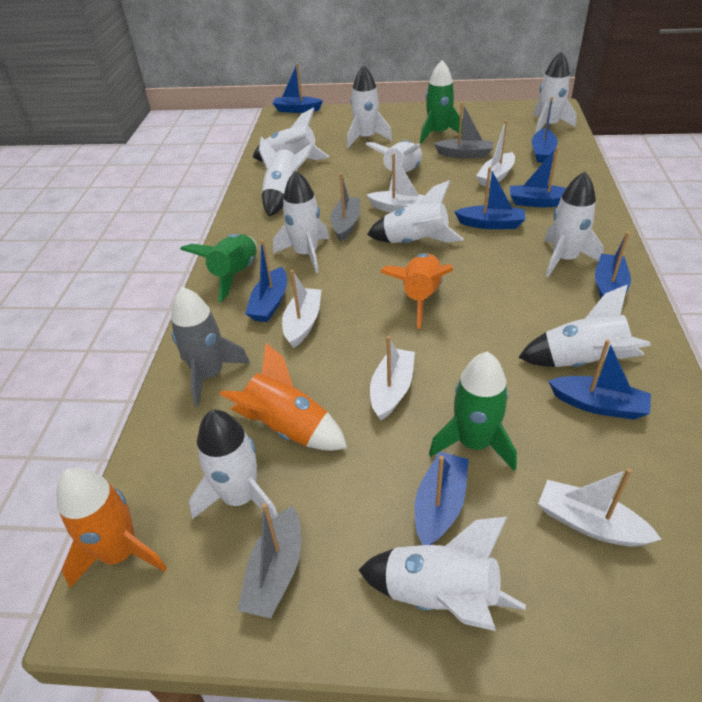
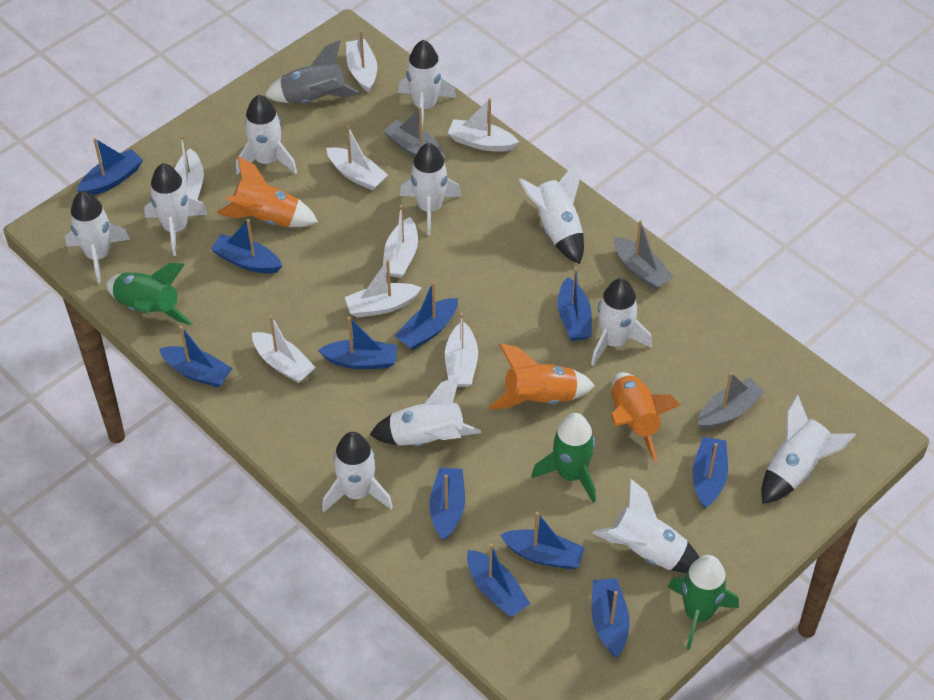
blue boat: 8 -> 11
white boat: 5 -> 8

